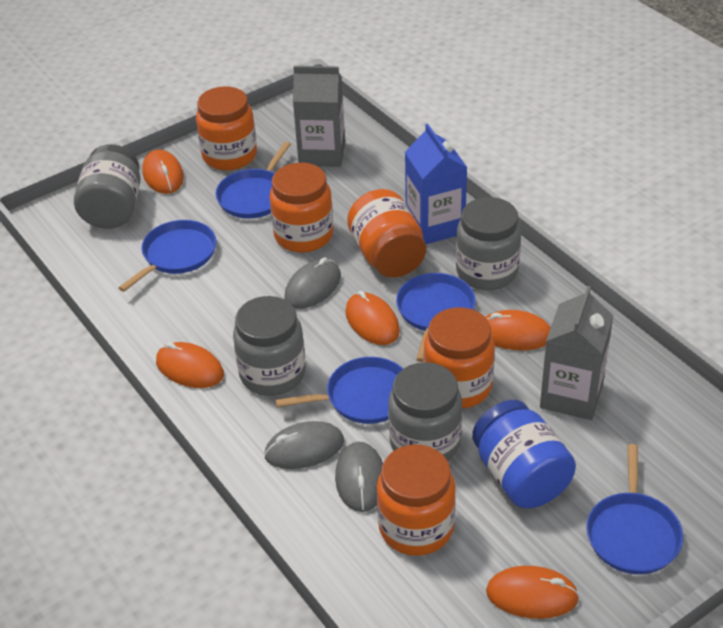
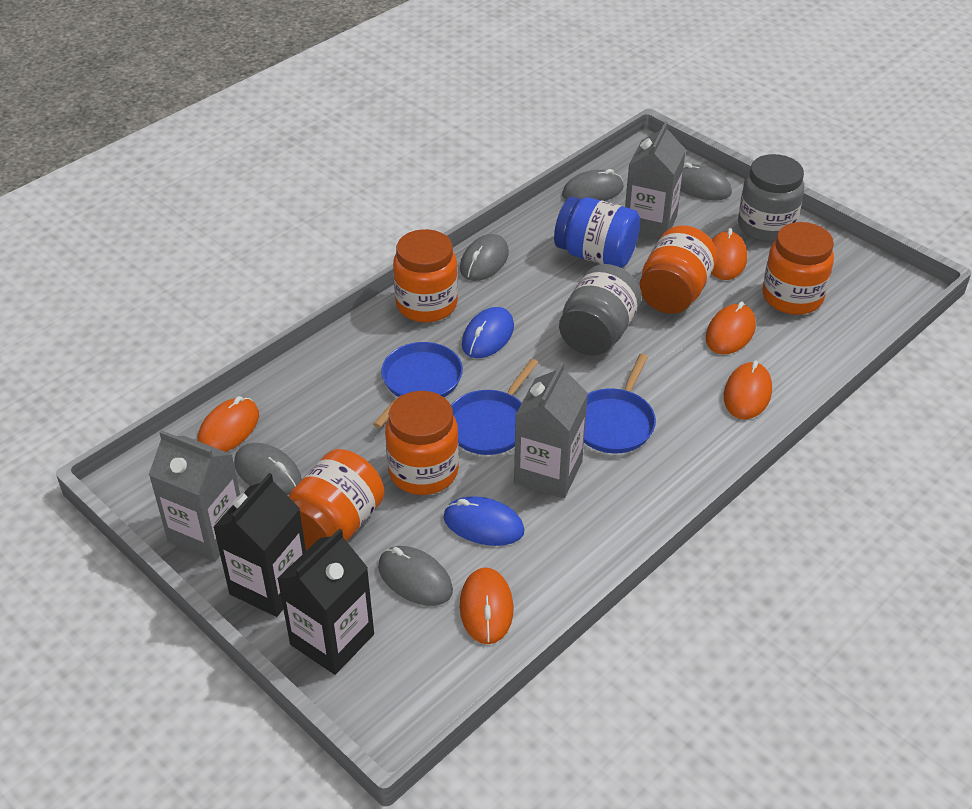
black carton: 0 -> 2
blue carton: 1 -> 0
blue mouse: 0 -> 2
blue pan: 5 -> 3
grey carton: 2 -> 3
grey jar: 4 -> 2
grey mouse: 3 -> 5

